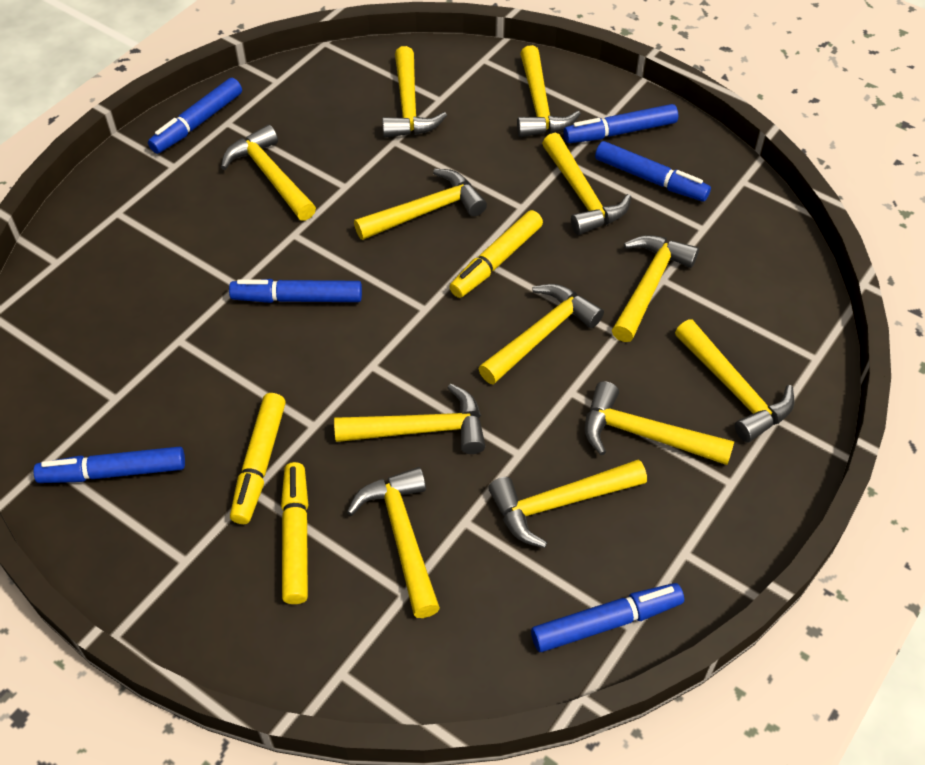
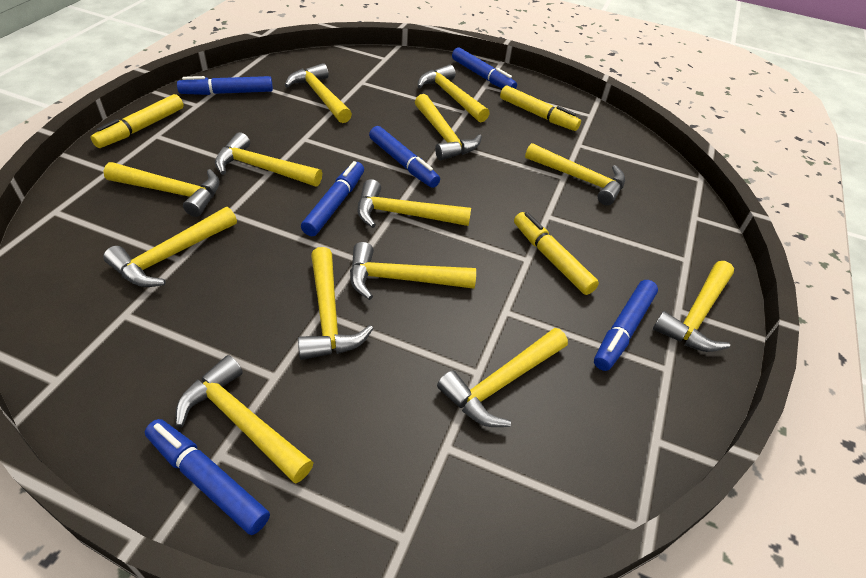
yellow hammer: 12 -> 13

